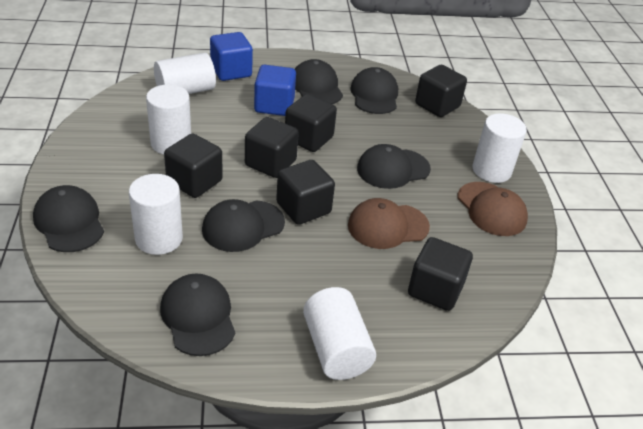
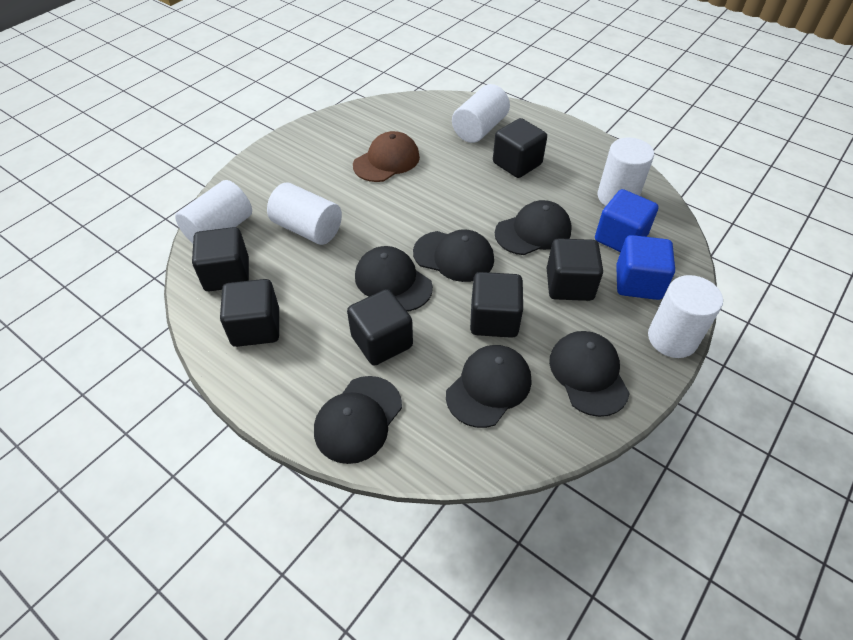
brown cap: 2 -> 1

